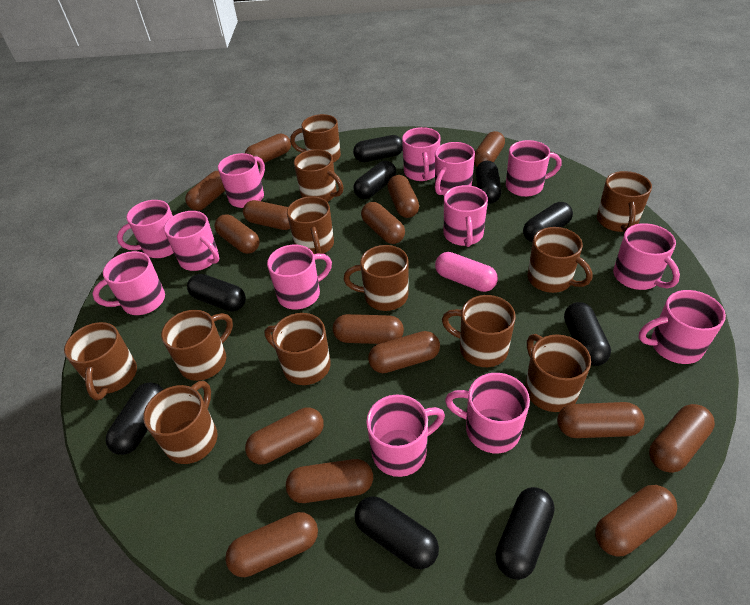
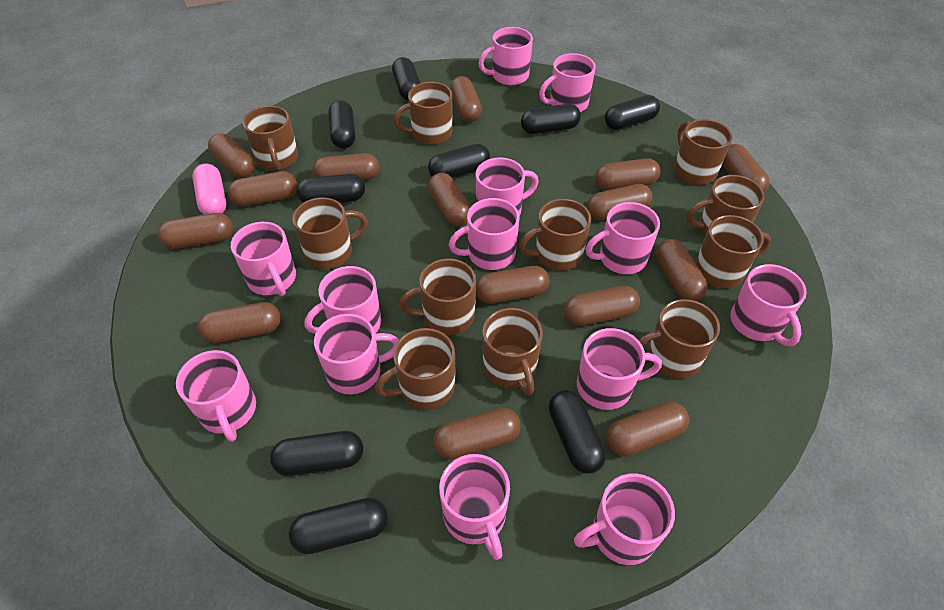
brown mug: 12 -> 11

